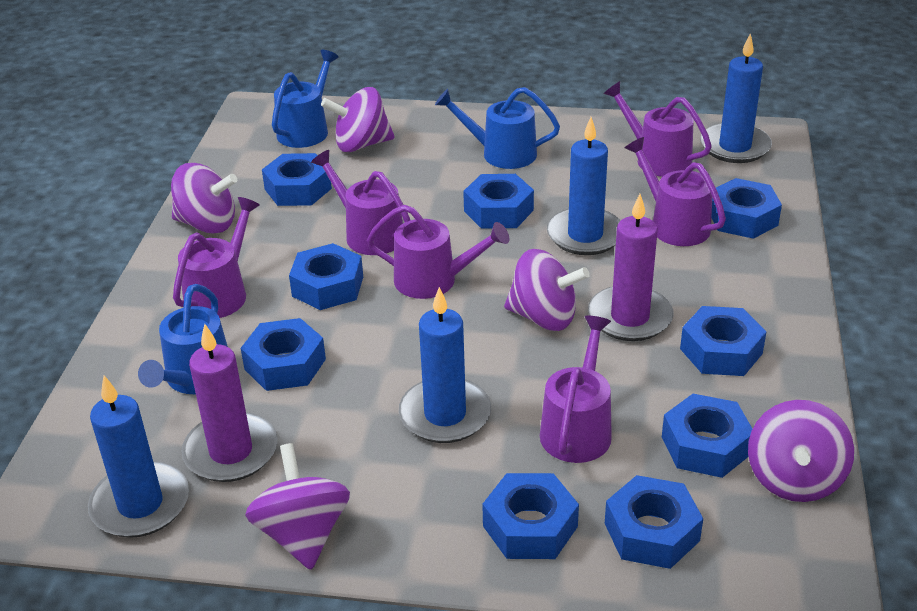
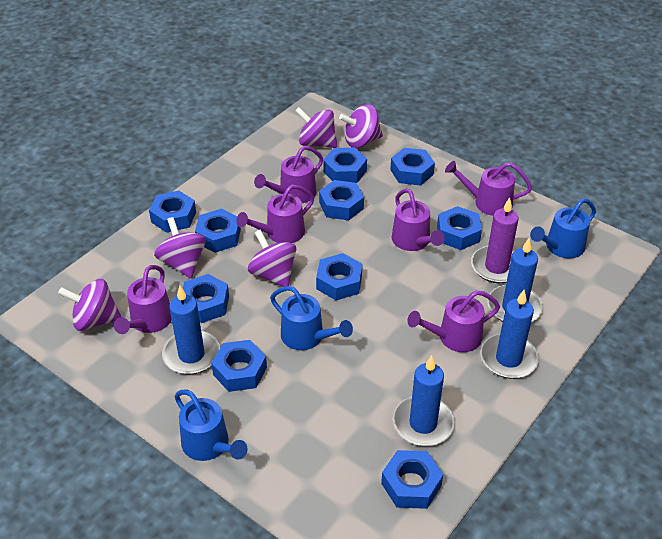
blue nut: 9 -> 10
purple candle: 2 -> 1

